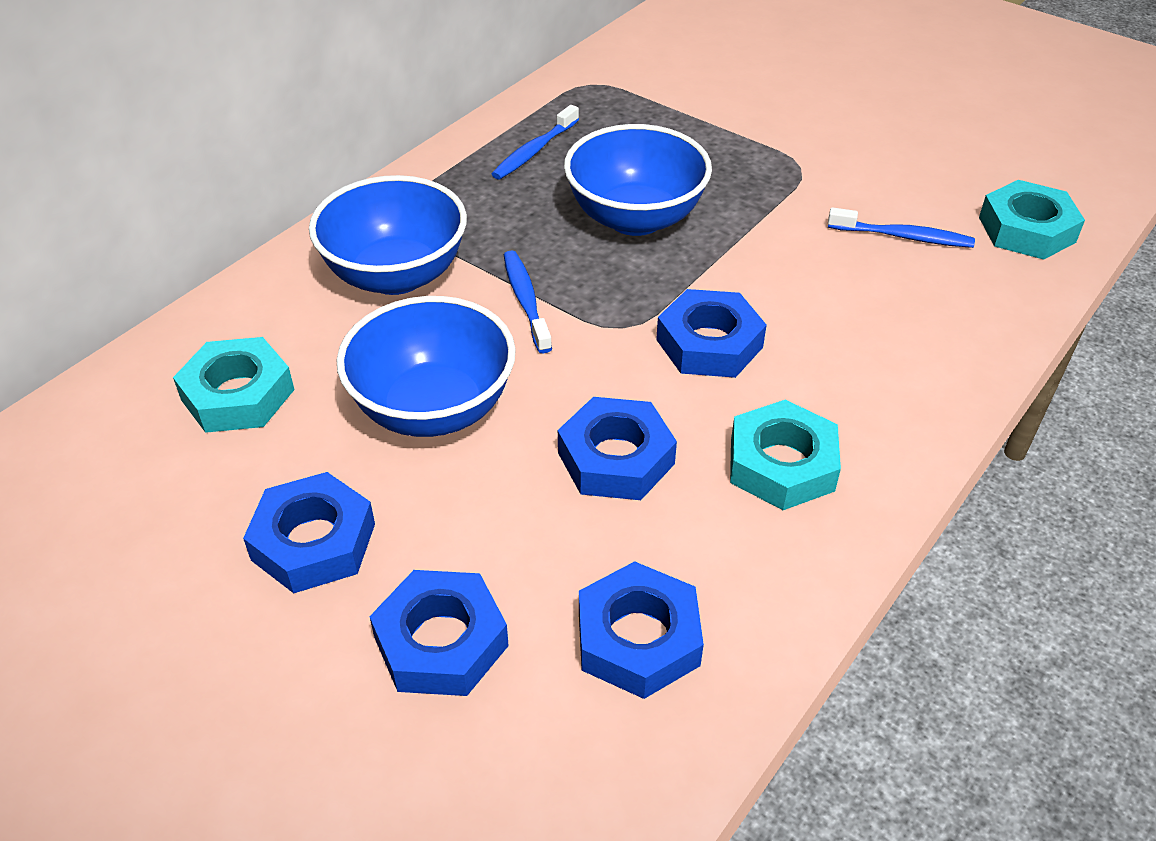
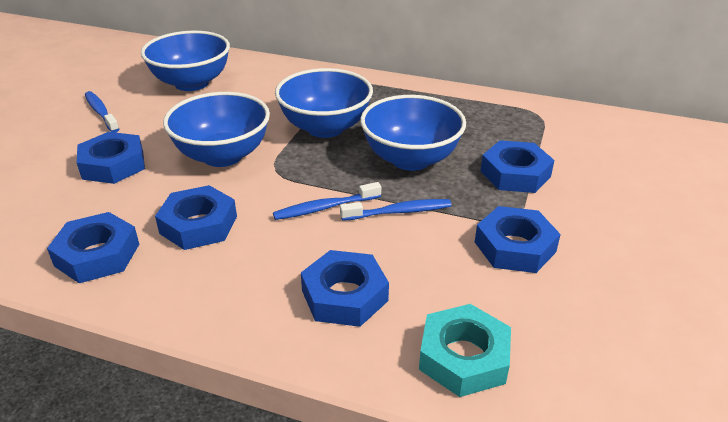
blue bowl: 3 -> 4
blue nut: 5 -> 6
turquoise nut: 3 -> 1

